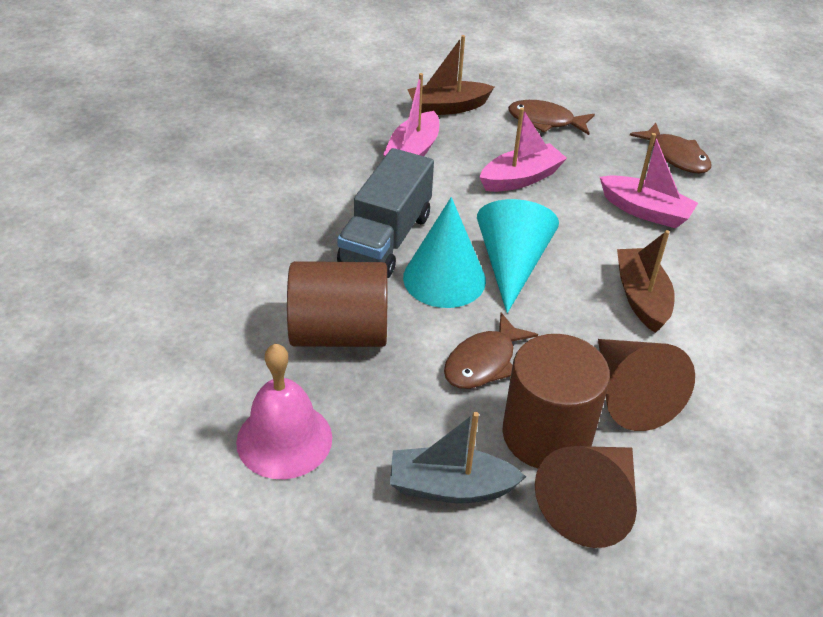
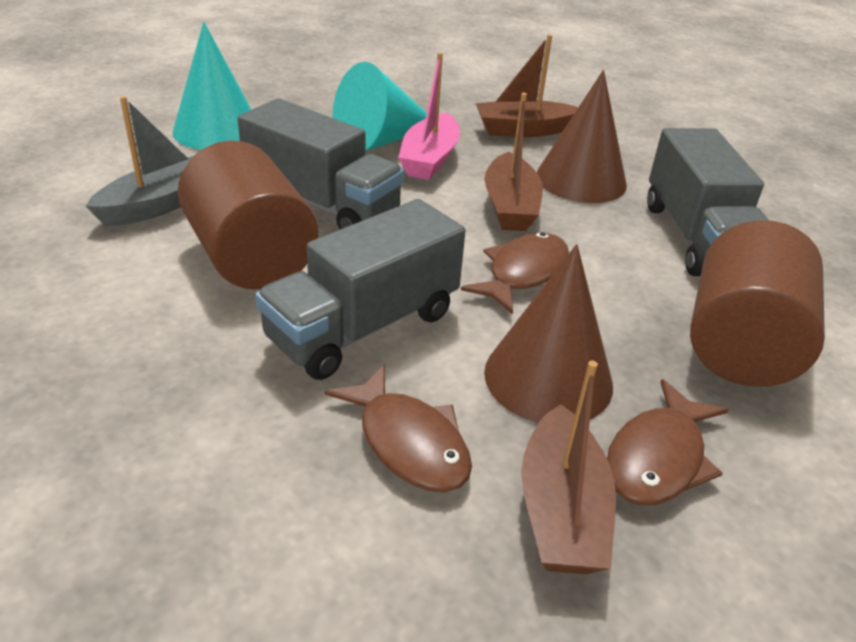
brown boat: 2 -> 3
grey truck: 1 -> 3
pink bell: 1 -> 0
pink boat: 3 -> 1

